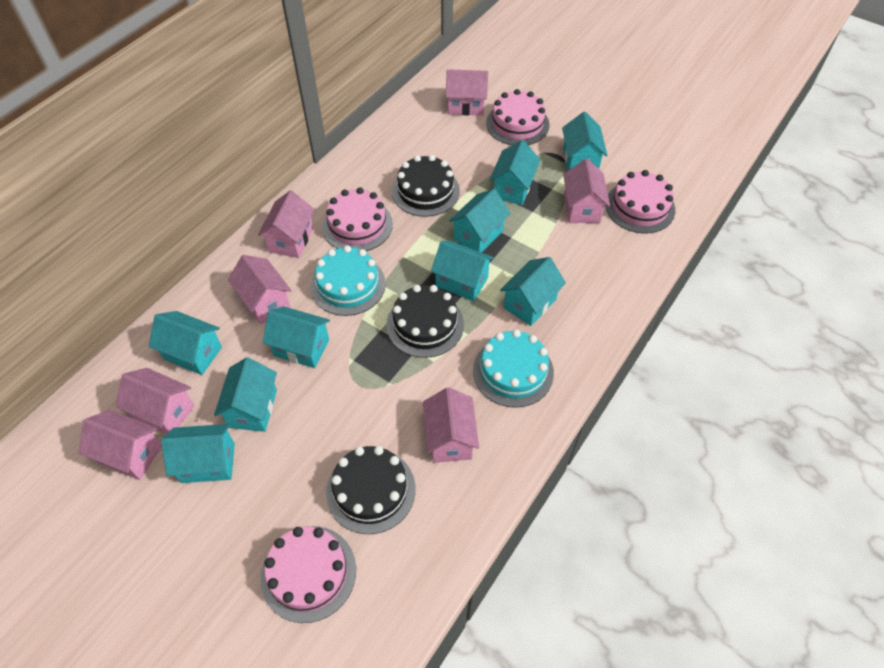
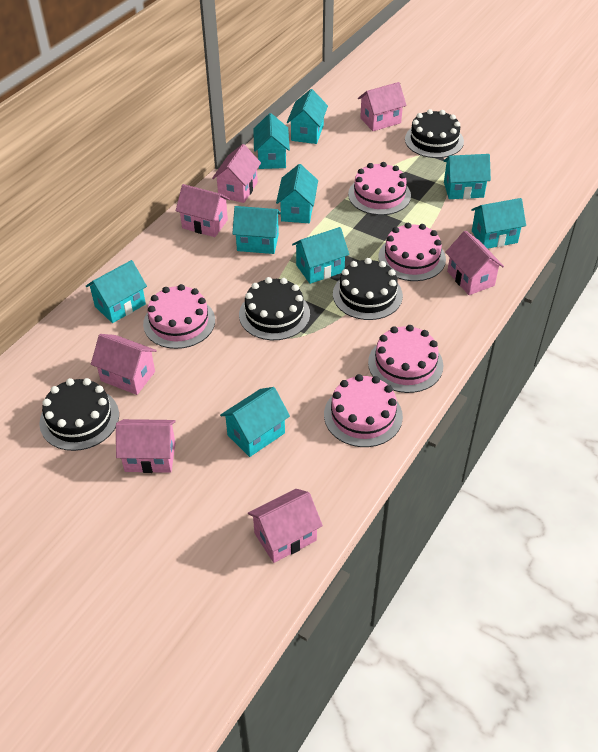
black cake: 3 -> 4
pink cake: 4 -> 5
turquoise cake: 2 -> 0

